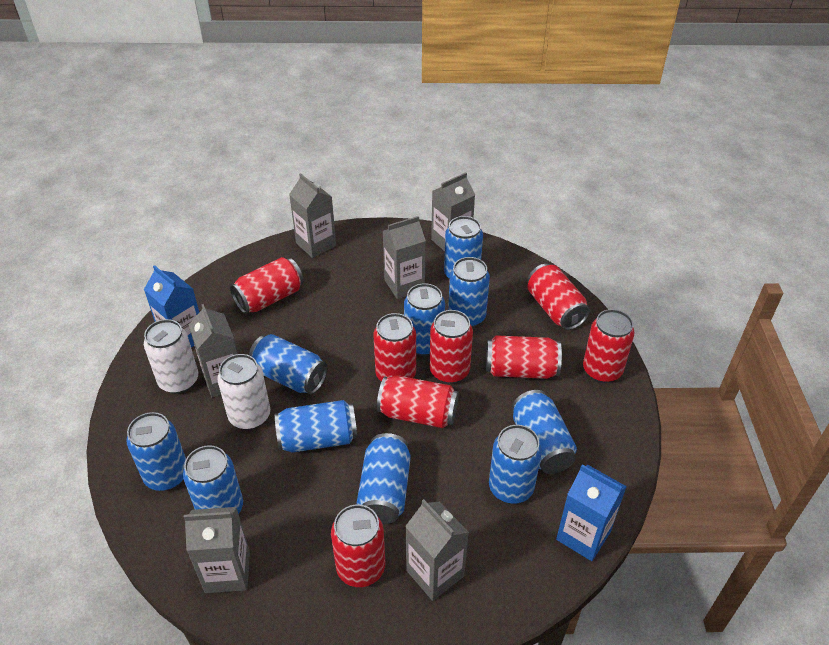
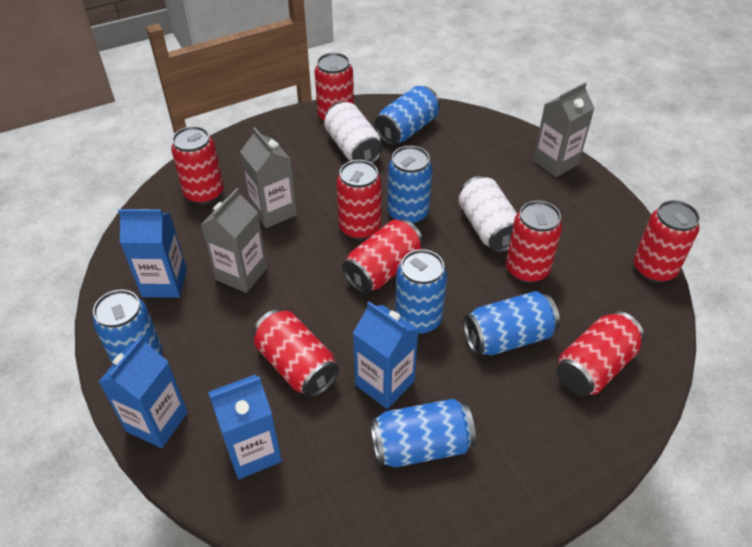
blue can: 10 -> 6
blue carton: 2 -> 4
grey carton: 6 -> 3

